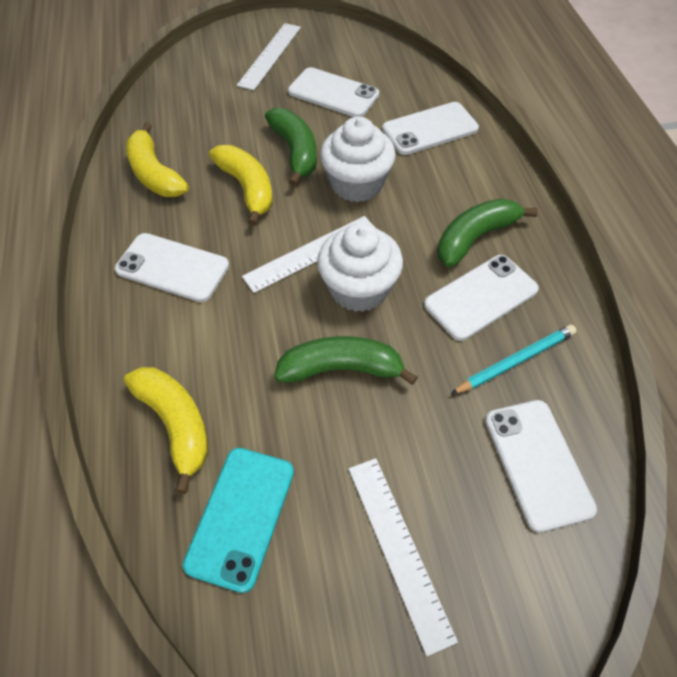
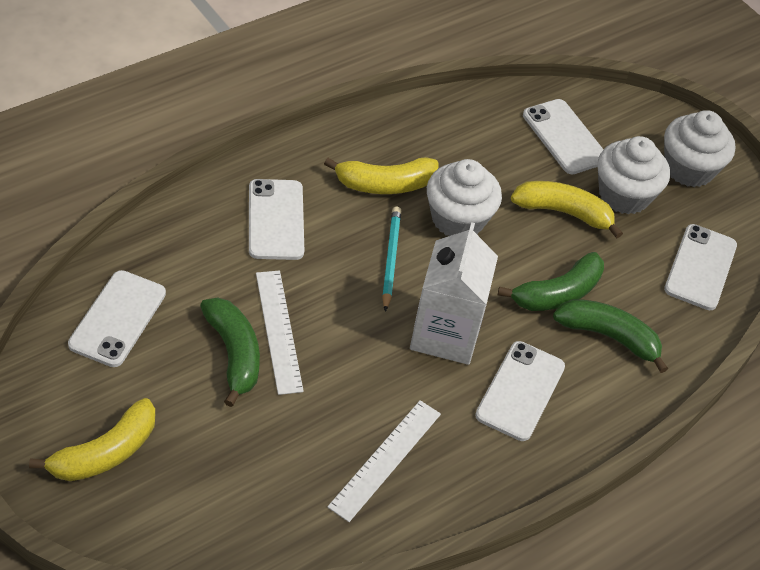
turquoise phone: 1 -> 0
white carton: 0 -> 1
white cupcake: 2 -> 3
white ruler: 3 -> 2

